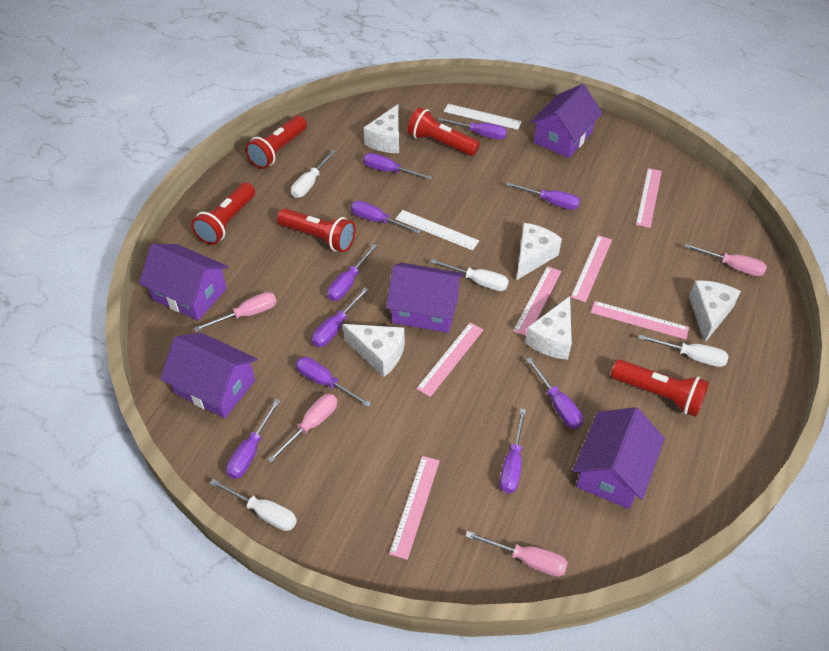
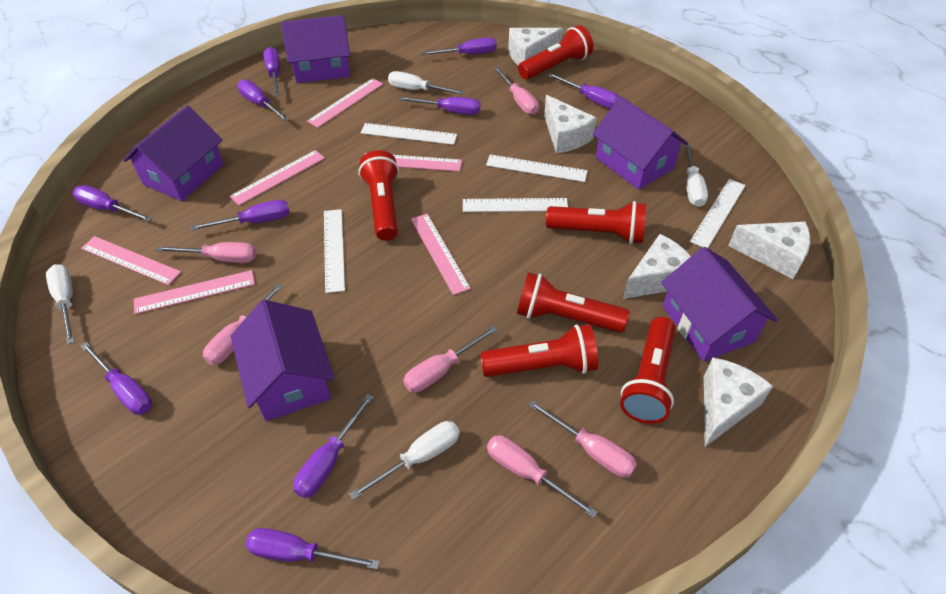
pink screwdriver: 4 -> 6
red flashlight: 5 -> 6
white ruler: 2 -> 5

